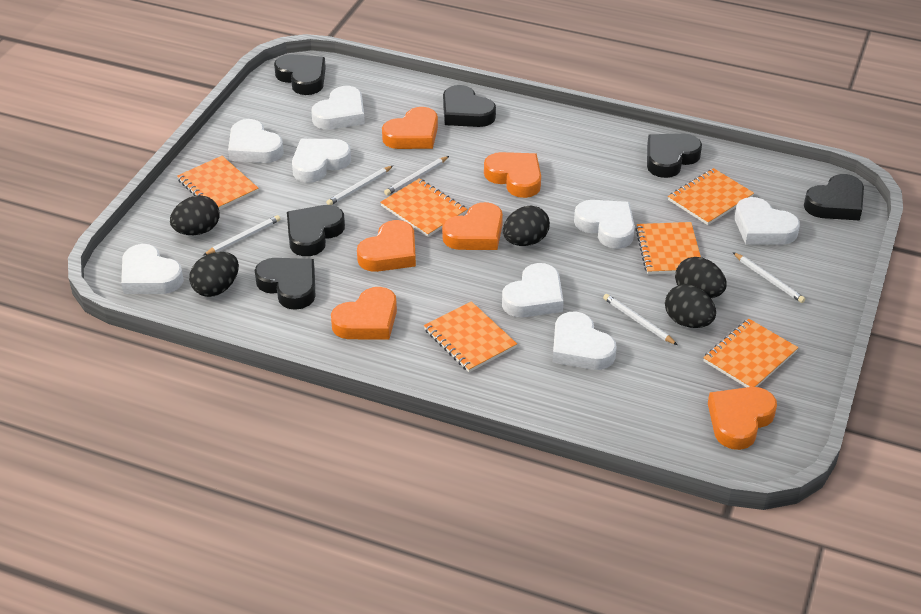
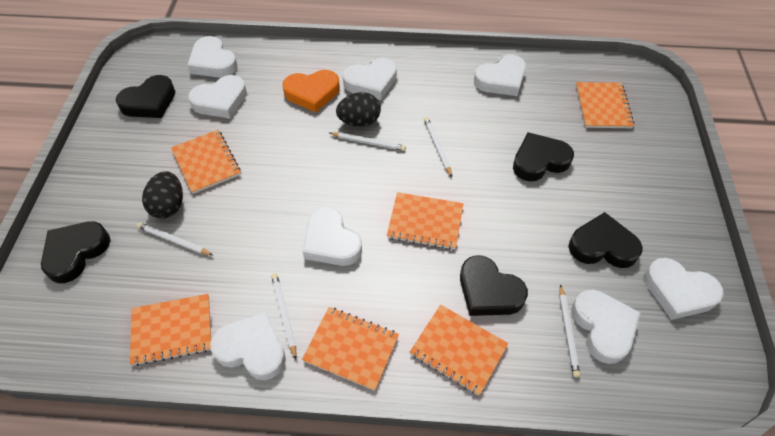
black egg: 5 -> 2
black heart: 6 -> 5
orange heart: 6 -> 1

